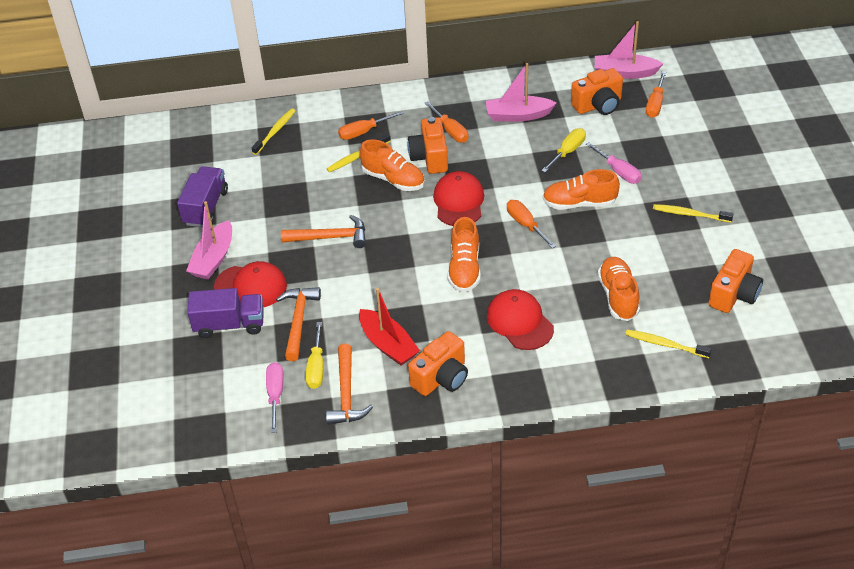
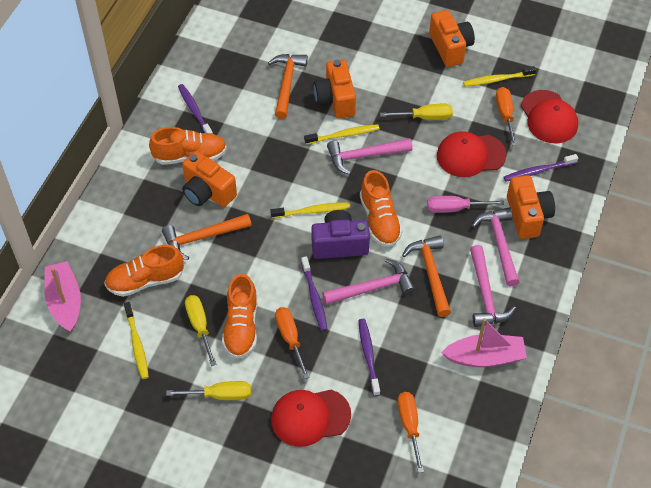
orange screwdriver: 4 -> 3
pink boat: 3 -> 2
pink hammer: 0 -> 4
pink screwdriver: 2 -> 1
purple camera: 0 -> 1
purple toothbrush: 0 -> 4
purple truck: 2 -> 0
red boat: 1 -> 0
yellow screwdriver: 2 -> 3

